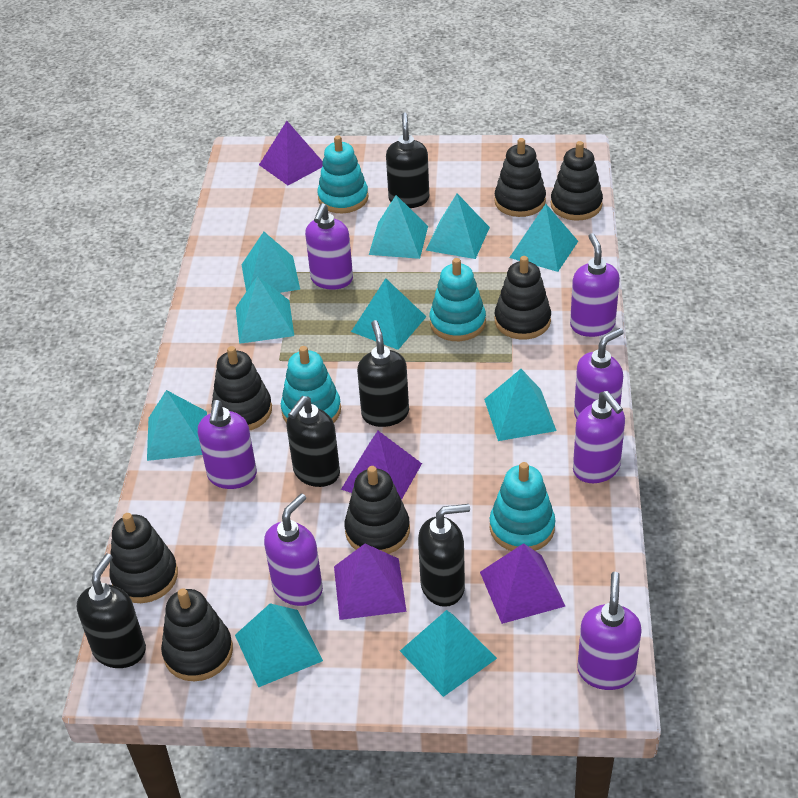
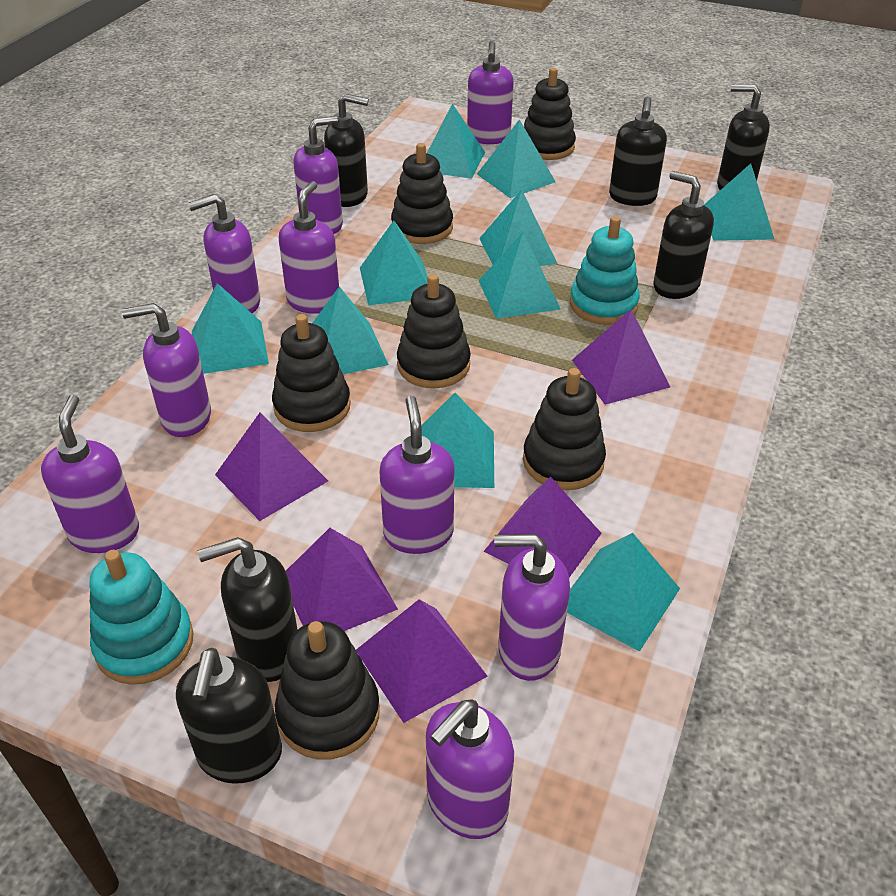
black soap dispenser: 5 -> 6
black stacking toy: 7 -> 6
purple pyramid: 4 -> 5
purple soap dispenser: 7 -> 9
turquoise stacking toy: 4 -> 2

